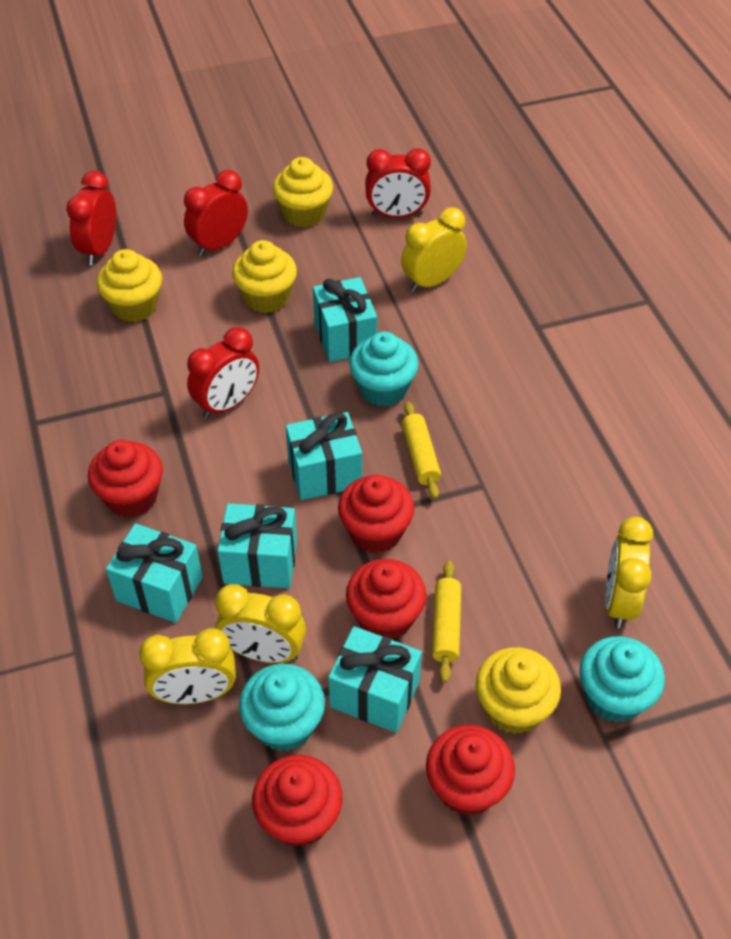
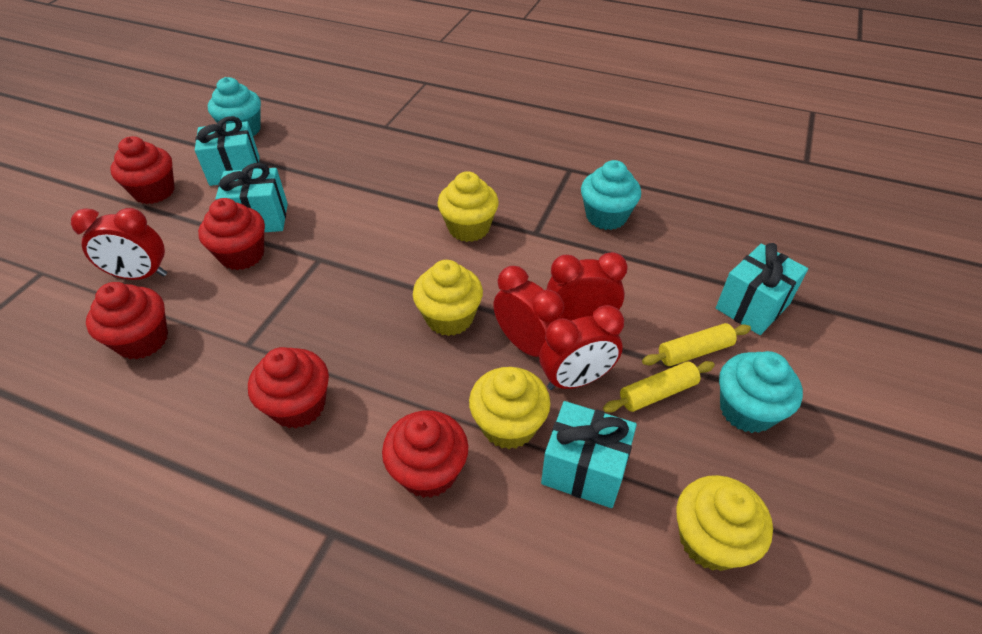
turquoise gift: 5 -> 4
yellow clock: 4 -> 0

